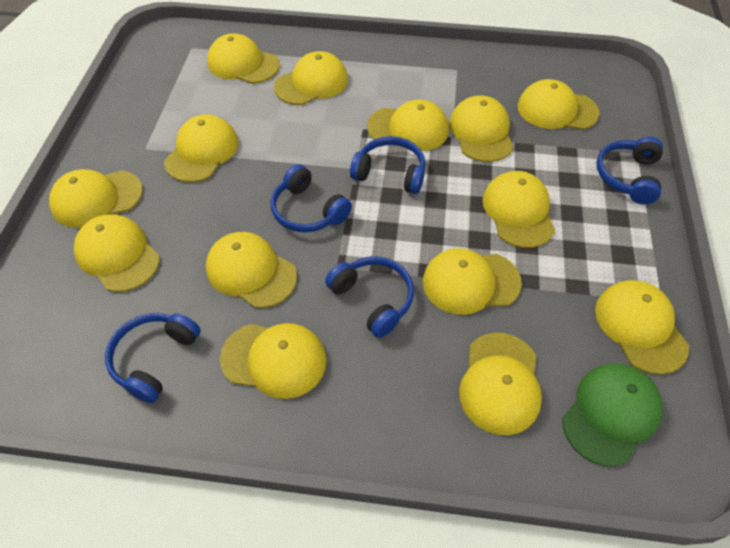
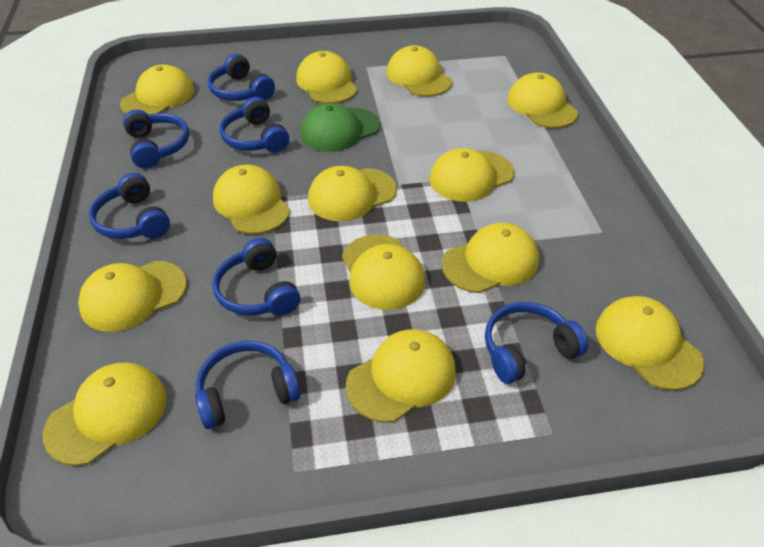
blue headphones: 5 -> 7
yellow cap: 14 -> 13

